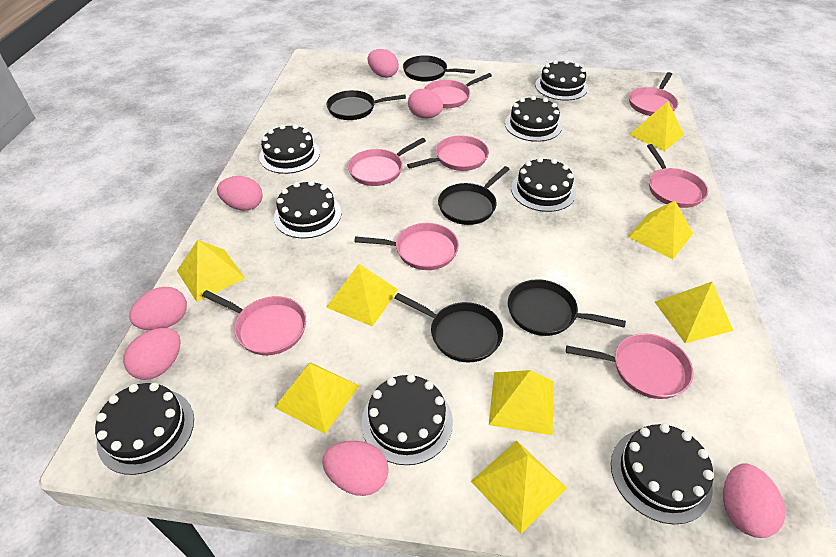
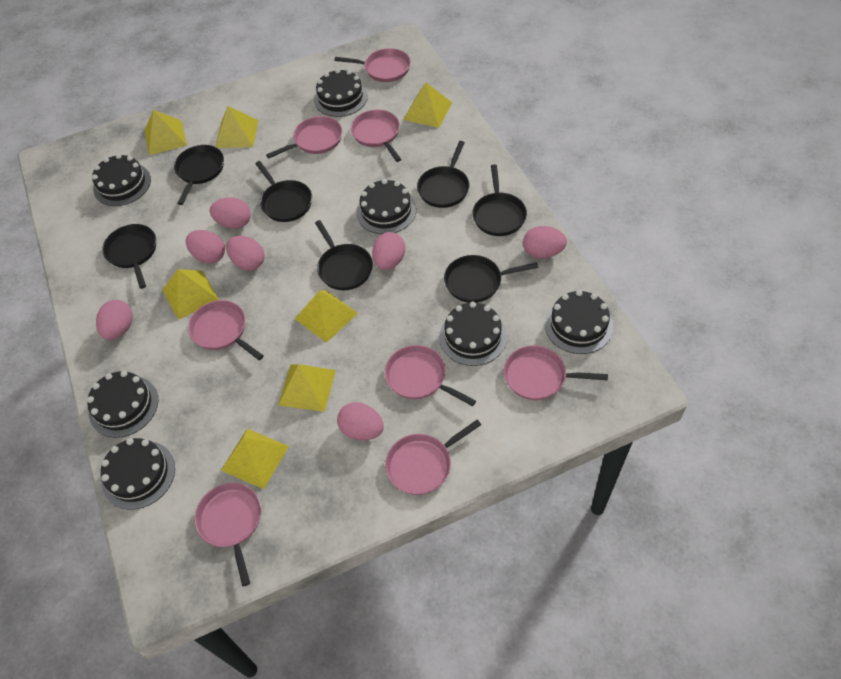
black cake: 8 -> 7
black pan: 5 -> 7
yellow pyramid: 8 -> 7

